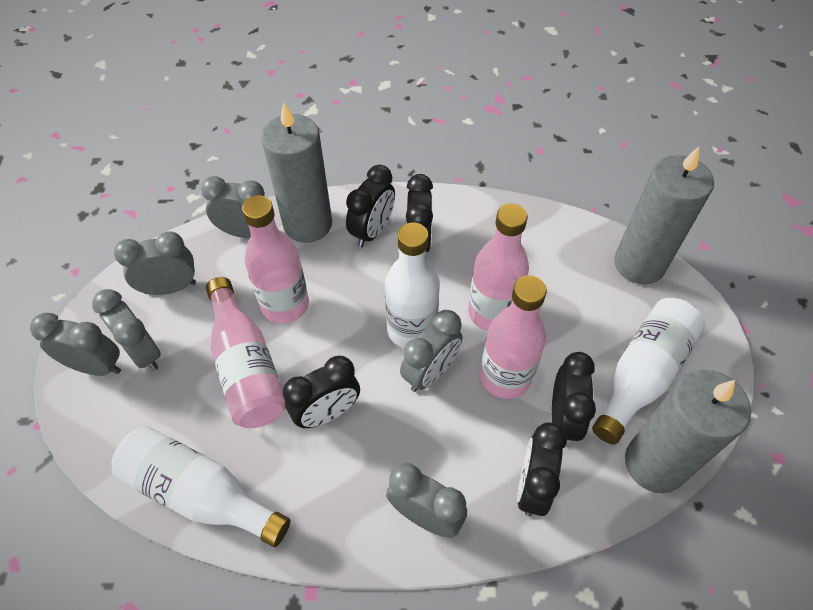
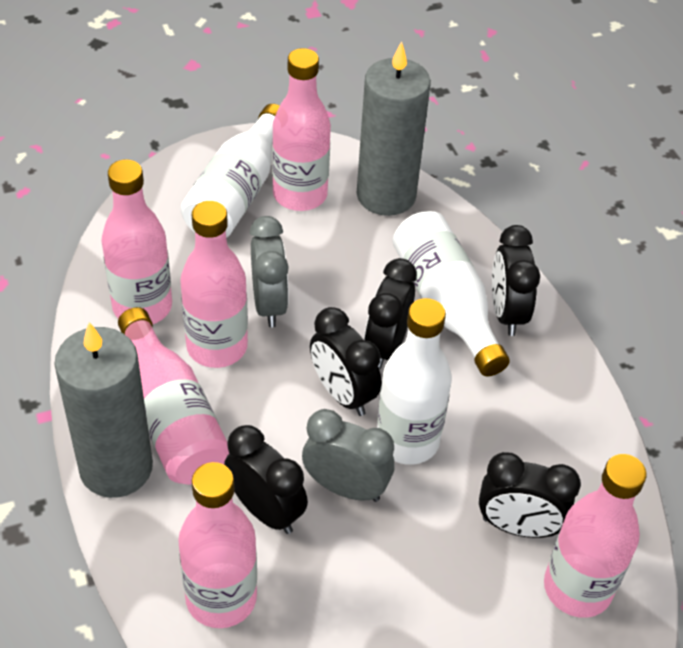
grey candle: 3 -> 2
grey clock: 6 -> 2
pink bottle: 4 -> 6

